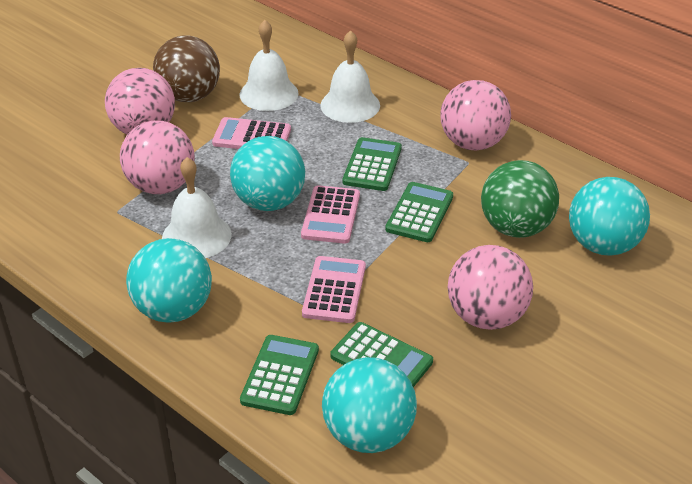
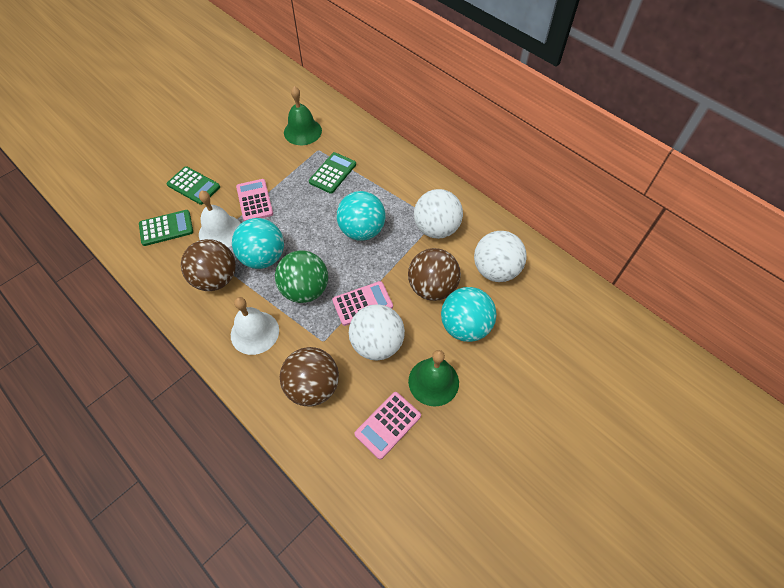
brown ball: 1 -> 3
green bell: 0 -> 2
green calculator: 4 -> 3
pink ball: 4 -> 0
turquoise ball: 4 -> 3
white ball: 0 -> 3
white bell: 3 -> 2

